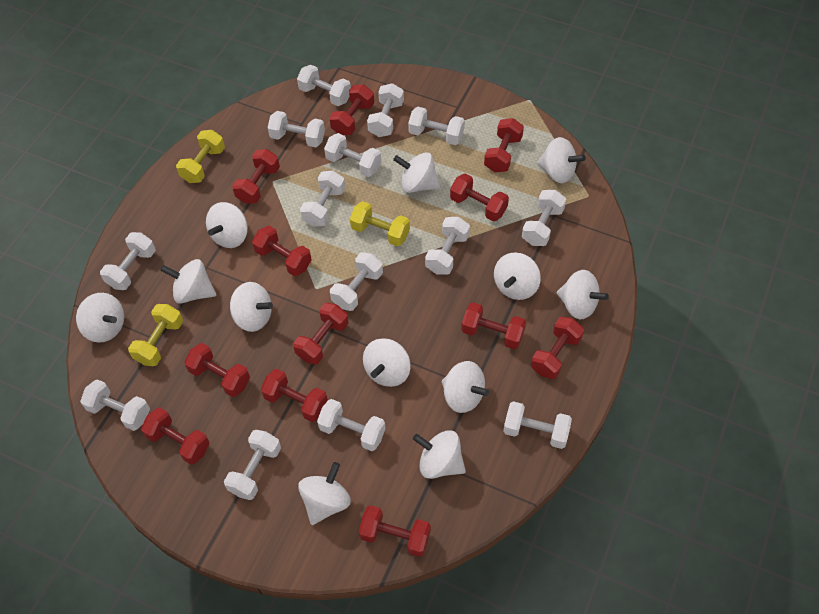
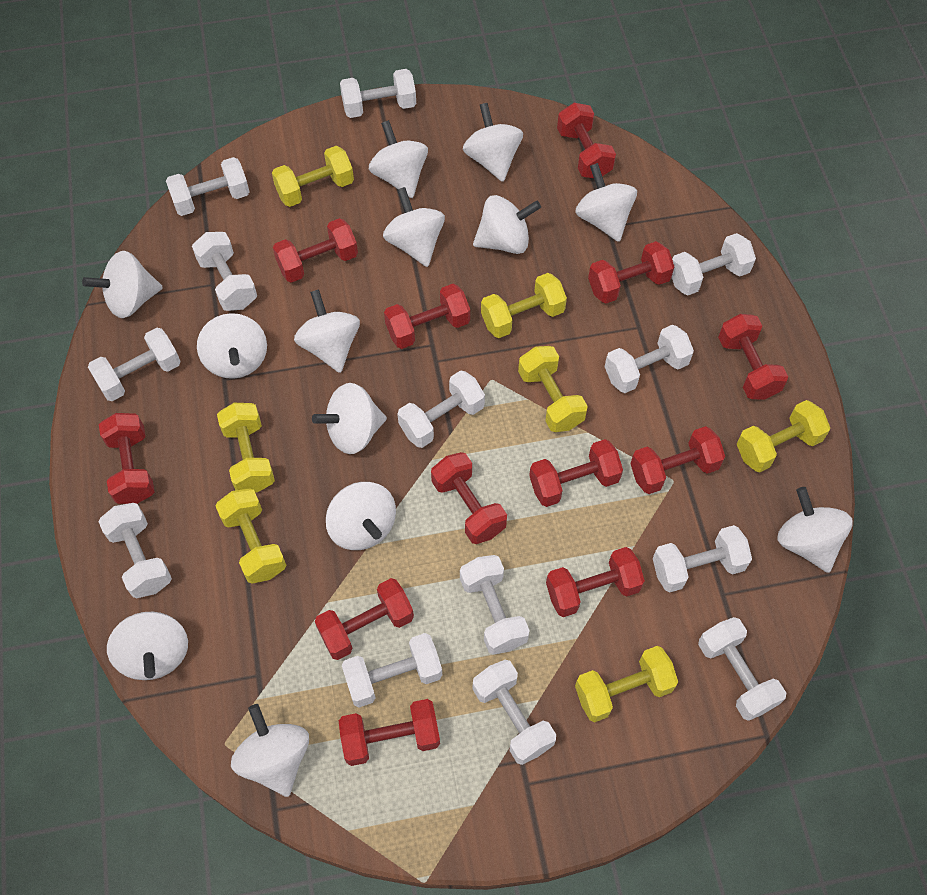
white dumbbell: 14 -> 13
white spinning top: 12 -> 13
yellow dumbbell: 3 -> 7

